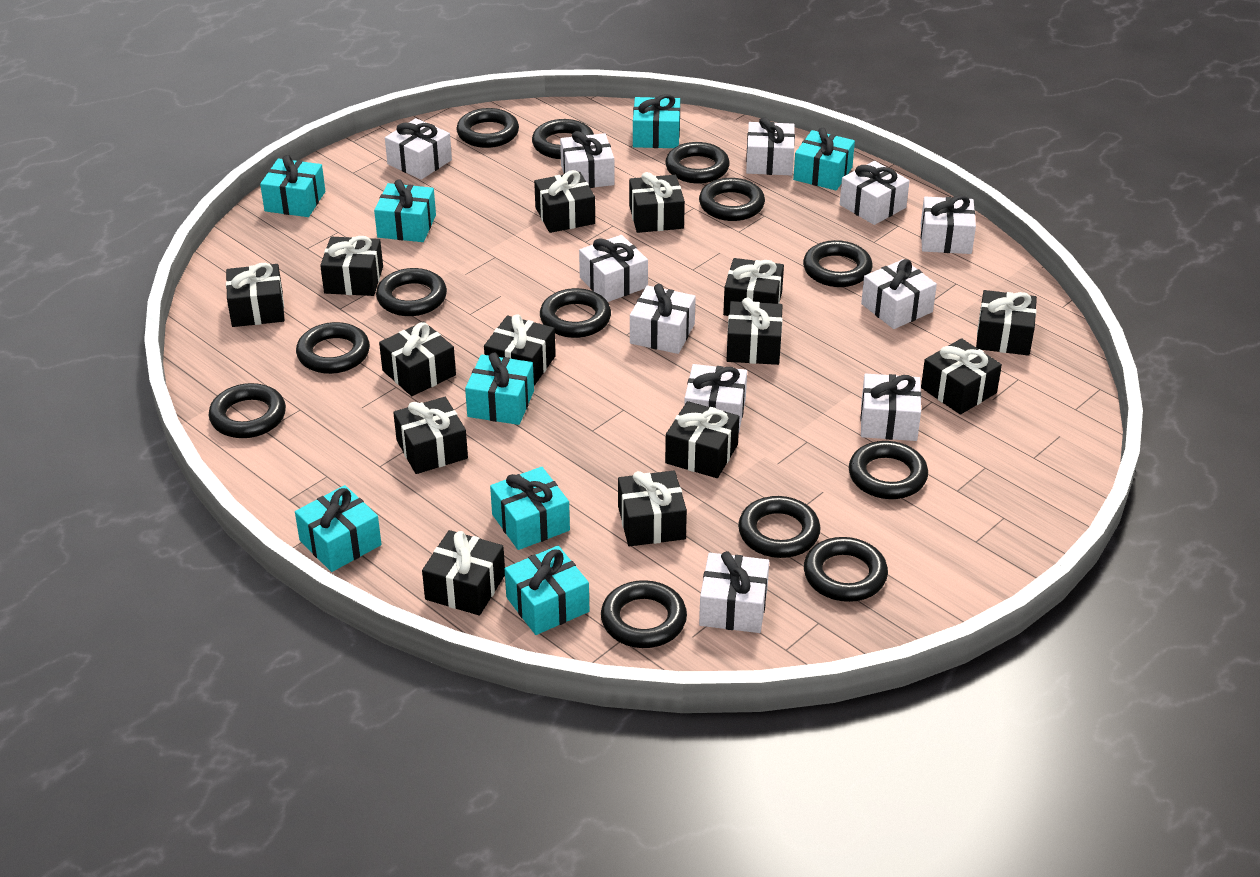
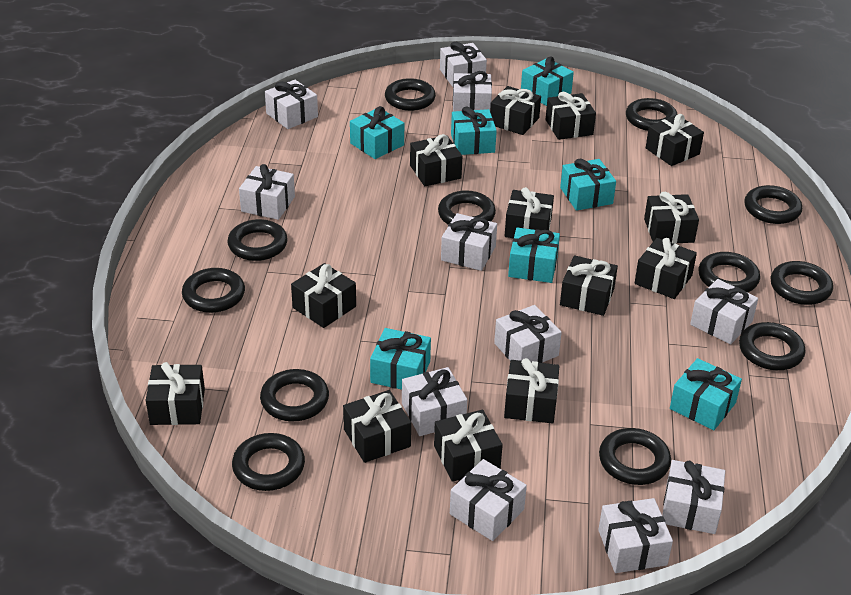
black gift: 14 -> 13
black ring: 13 -> 12
turquoise gift: 8 -> 7

